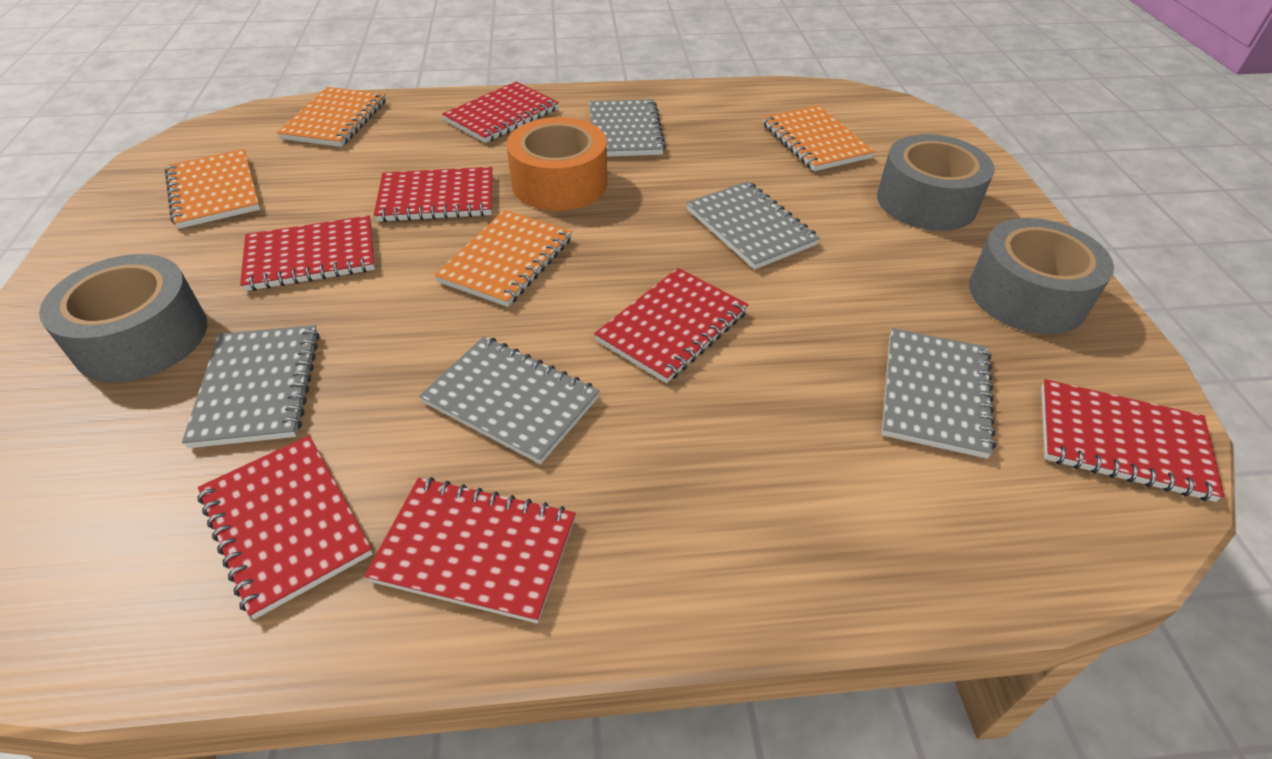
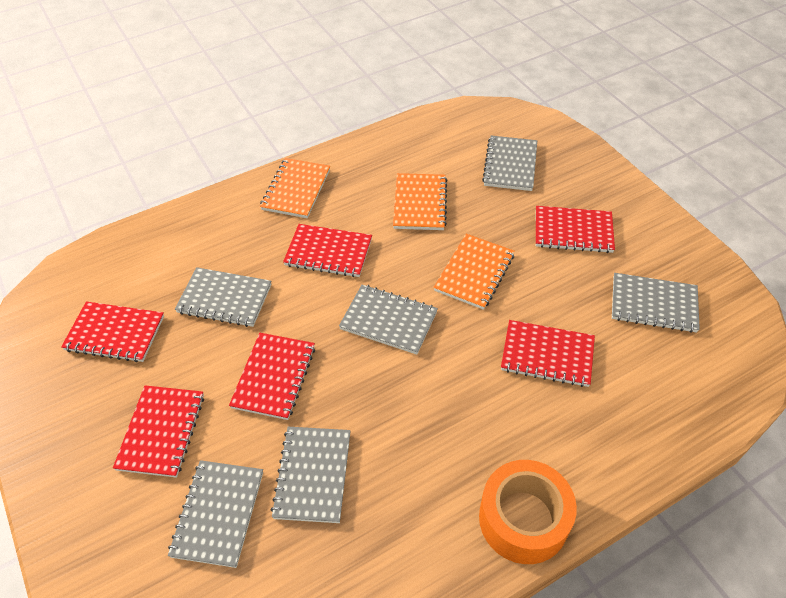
grey notebook: 5 -> 6
grey tape: 3 -> 0
orange notebook: 4 -> 3
red notebook: 7 -> 6

